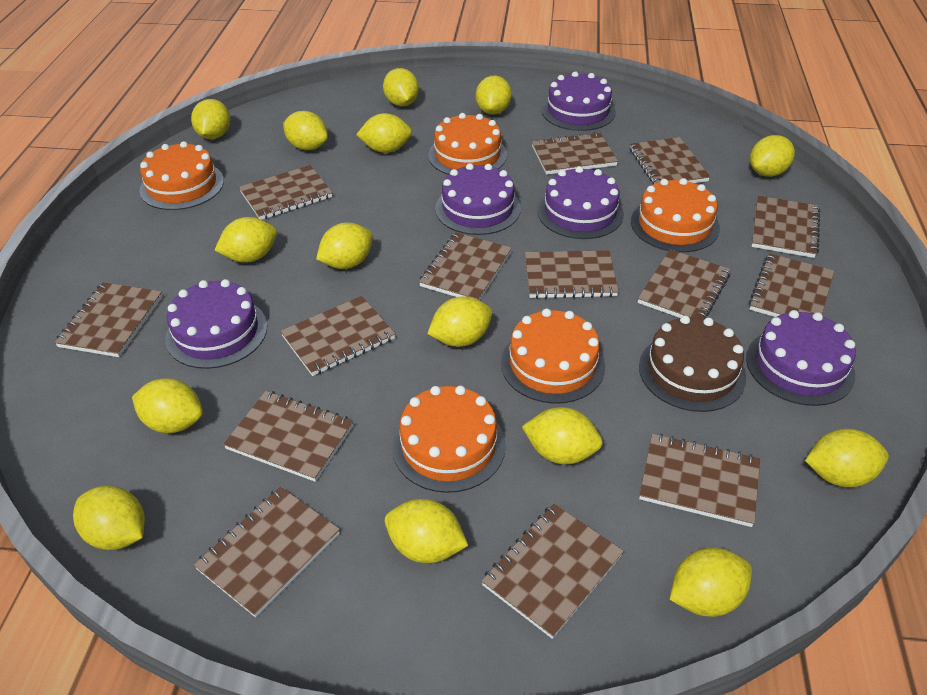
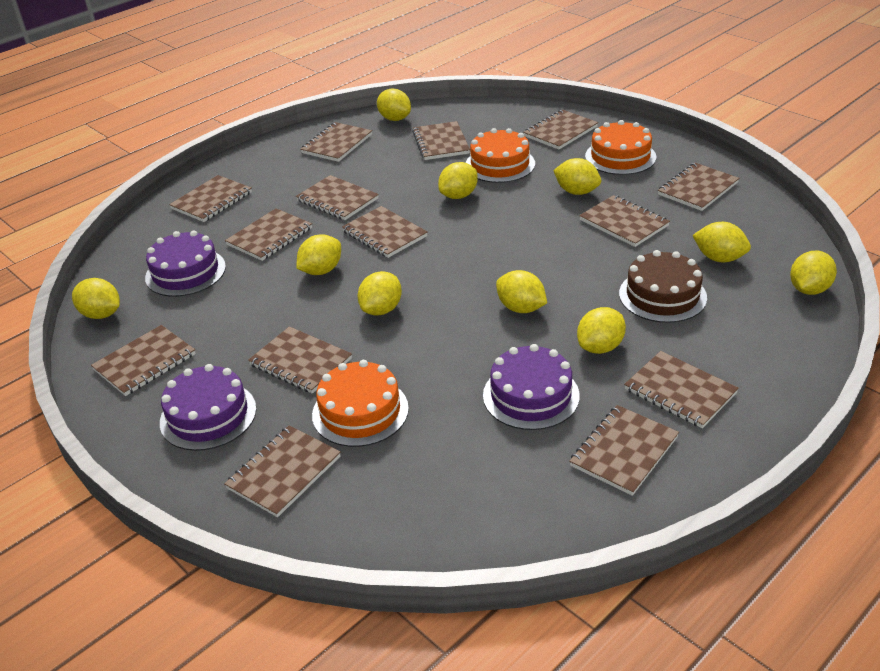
orange cake: 5 -> 3
purple cake: 5 -> 3
yellow lemon: 15 -> 10

